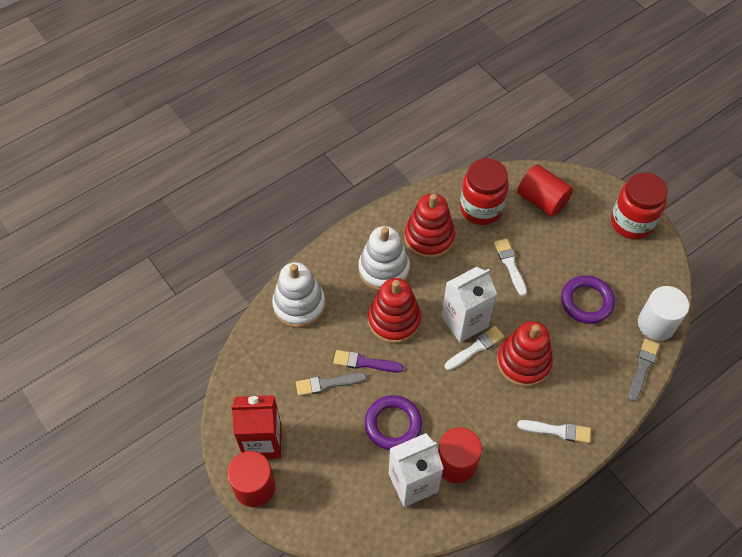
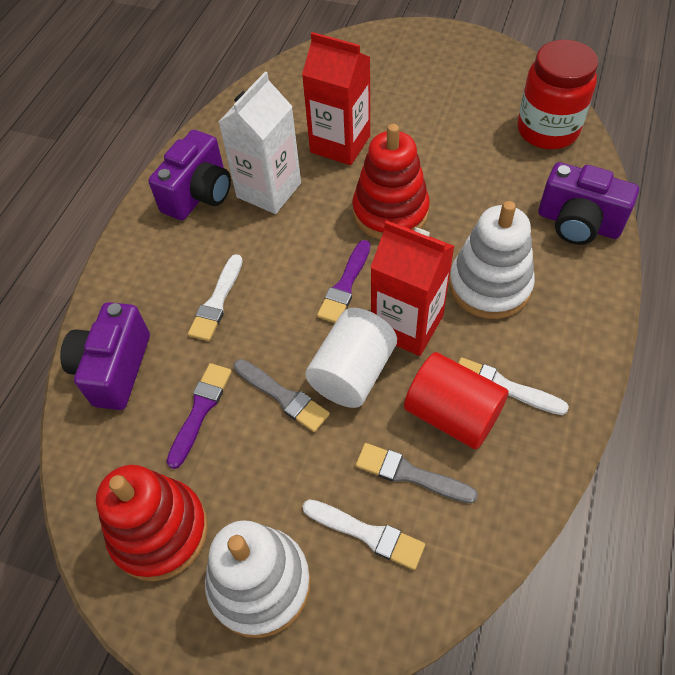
purple brush: 1 -> 2
purple camera: 0 -> 3
purple ring: 2 -> 0
red carton: 1 -> 2
red cylinder: 3 -> 1
red jar: 2 -> 1
red stacking toy: 3 -> 2
white carton: 2 -> 1

